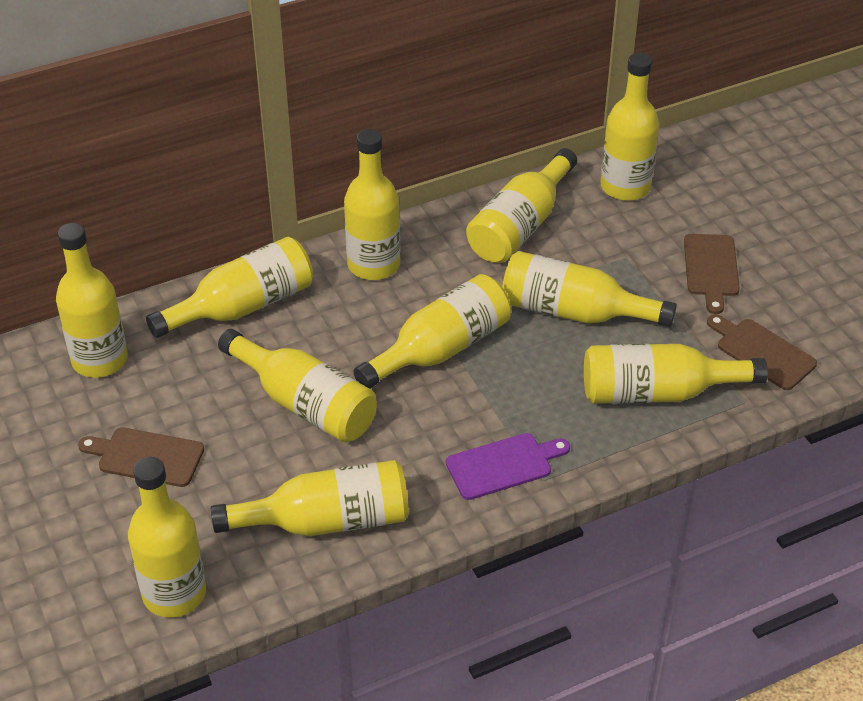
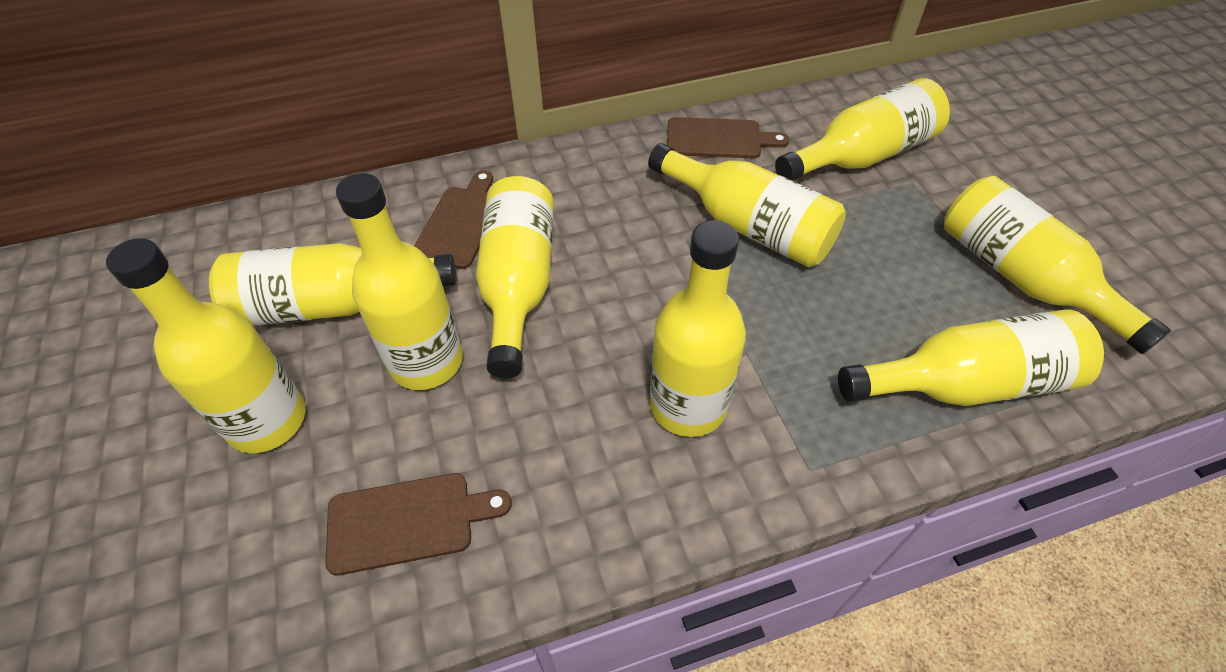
purple cutting board: 1 -> 0
yellow bottle: 11 -> 9

